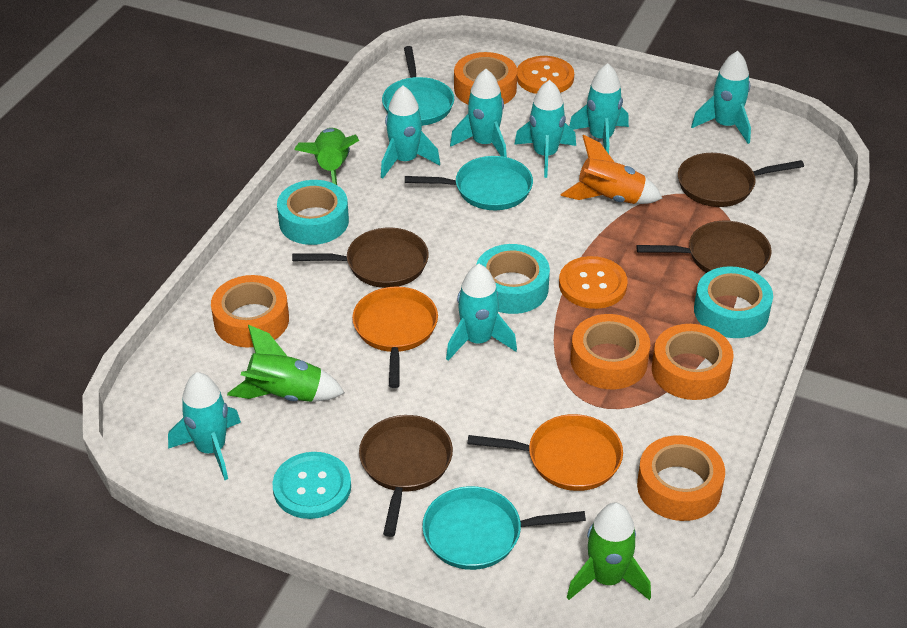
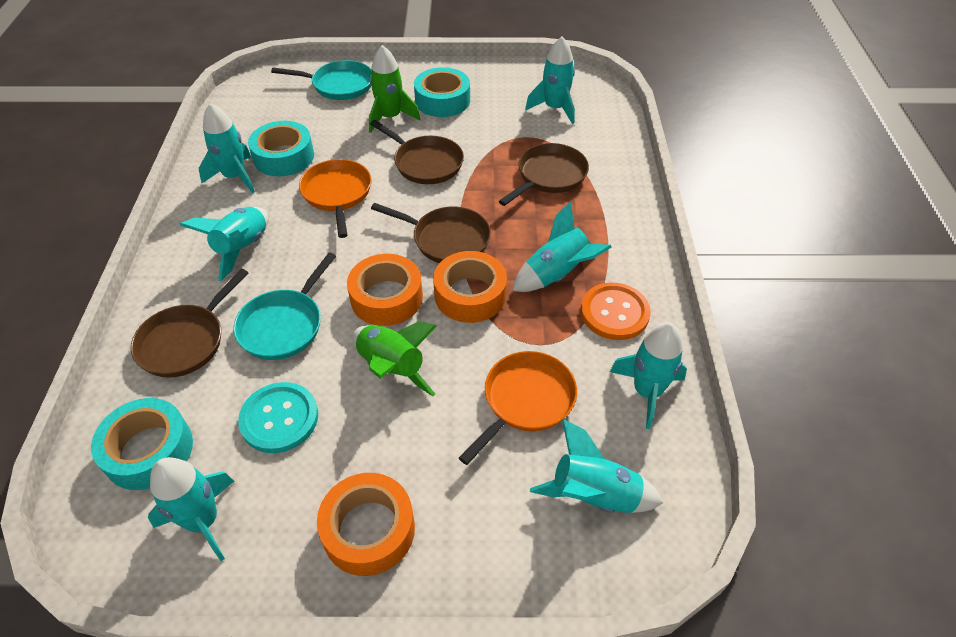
green rocket: 3 -> 2
orange button: 2 -> 1
orange rocket: 1 -> 0
orange tape: 5 -> 3
turquoise pan: 3 -> 2

